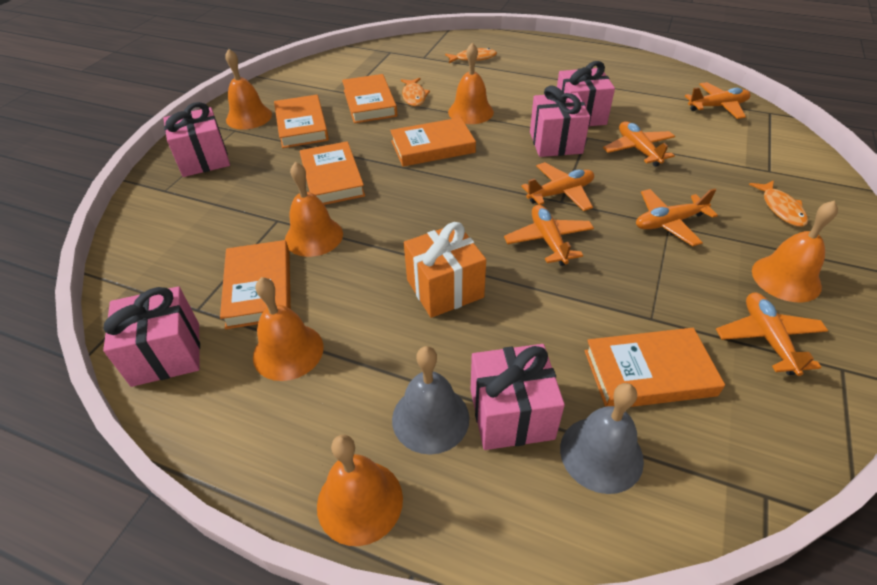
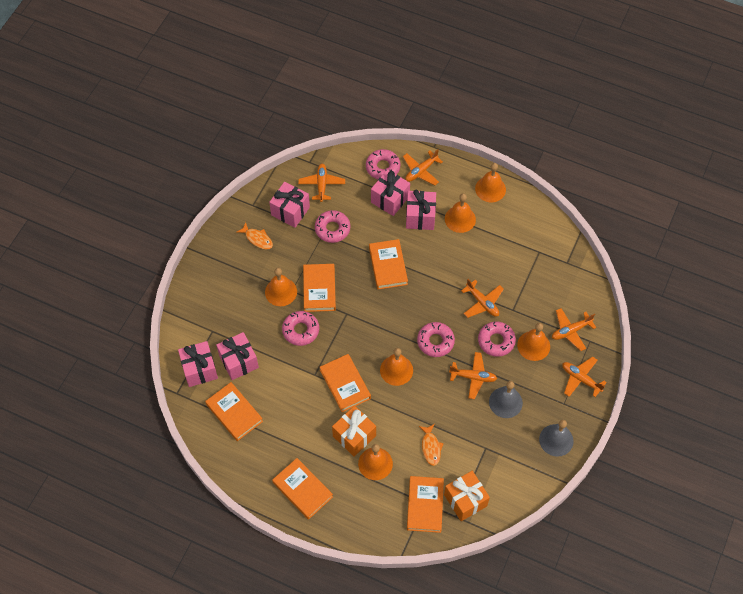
orange fish: 3 -> 2
orange gift: 1 -> 2
pink donut: 0 -> 5

